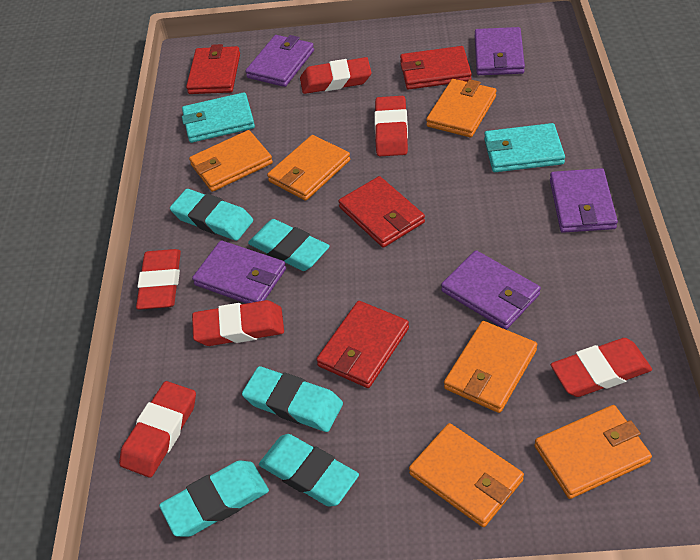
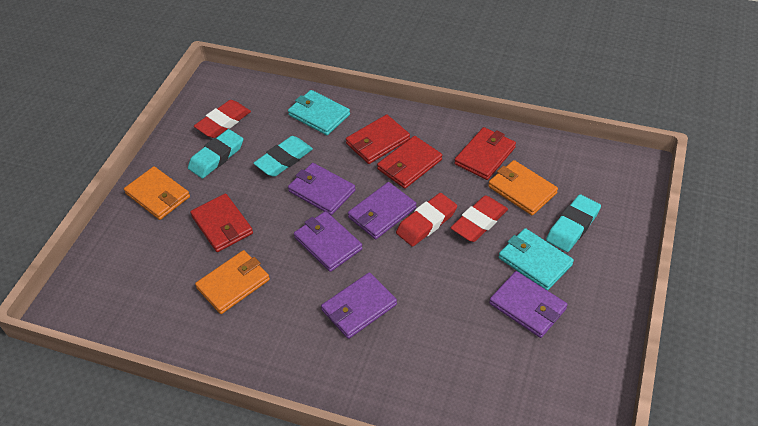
orange wallet: 6 -> 3
red eraser: 6 -> 3
turquoise eraser: 5 -> 3

